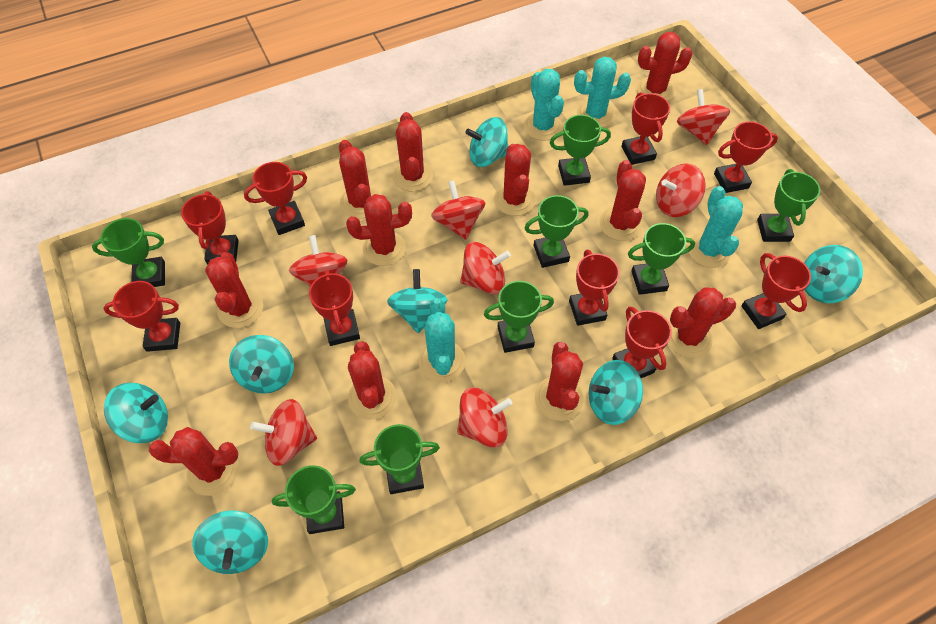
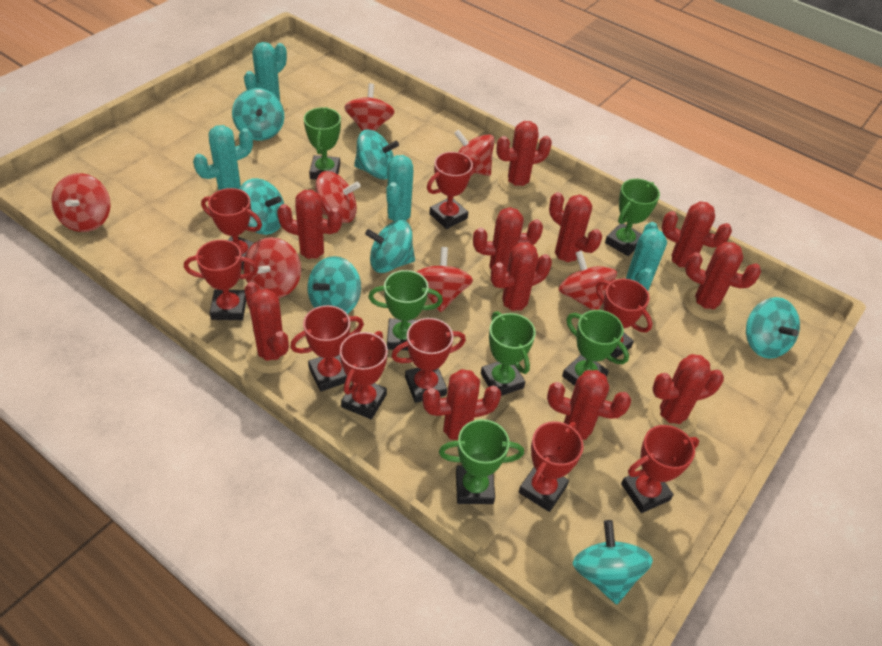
green trophy: 8 -> 6

